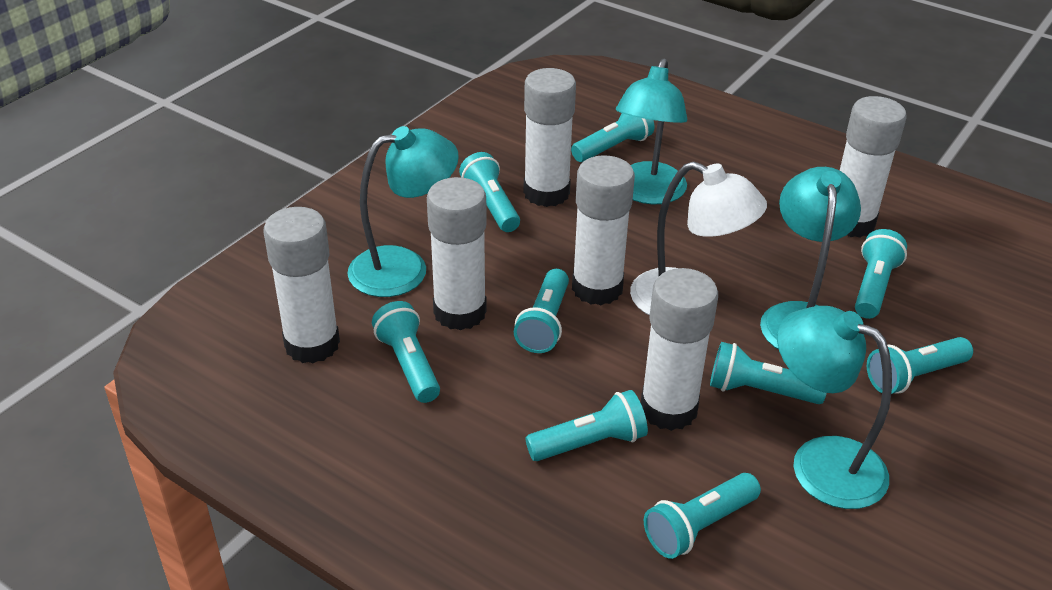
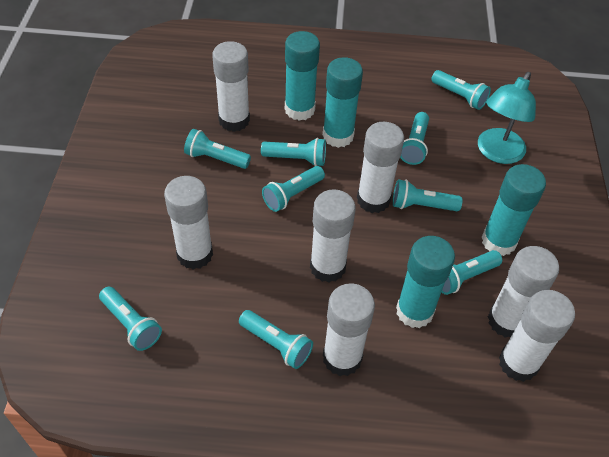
turquoise glue stick: 0 -> 4
turquoise lamp: 4 -> 1
white glue stick: 6 -> 7
white lamp: 1 -> 0

